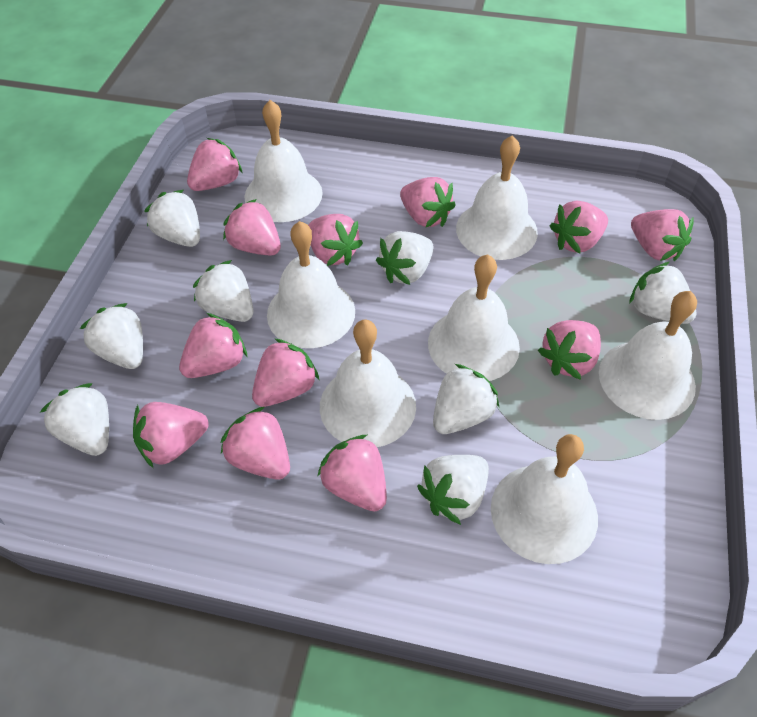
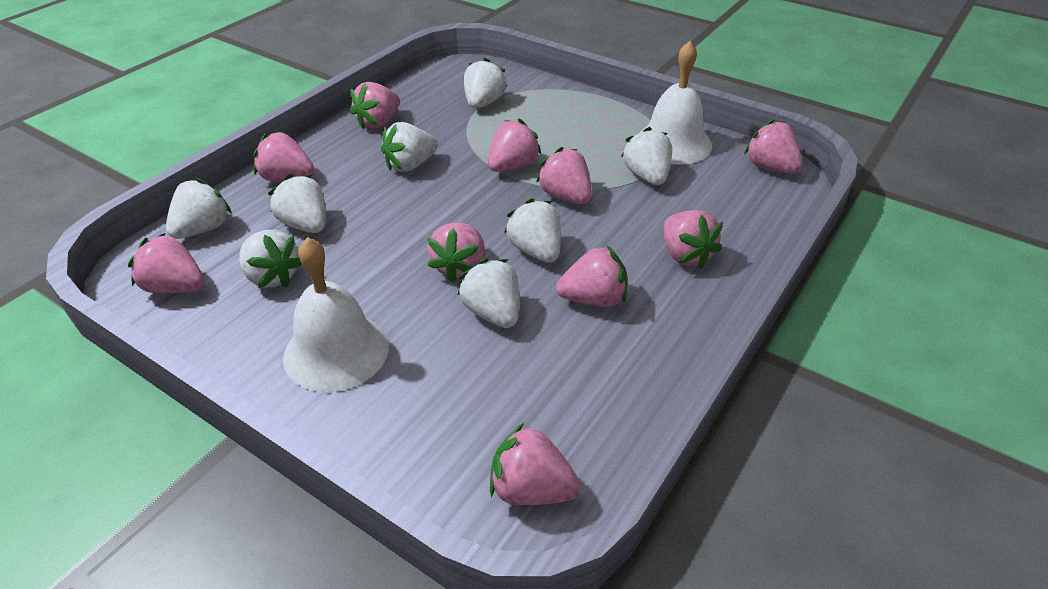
pink strawberry: 12 -> 10
white bell: 7 -> 2

